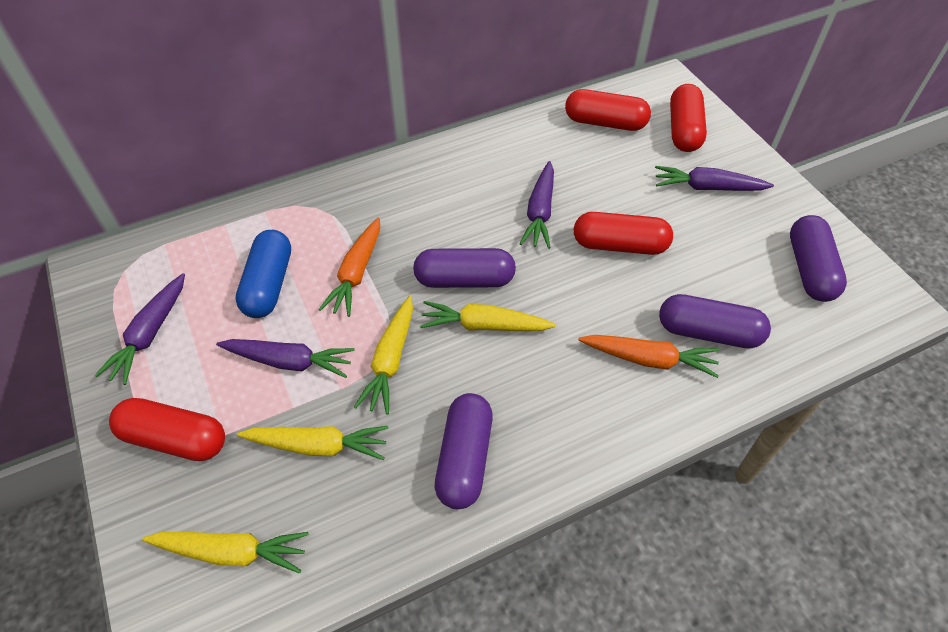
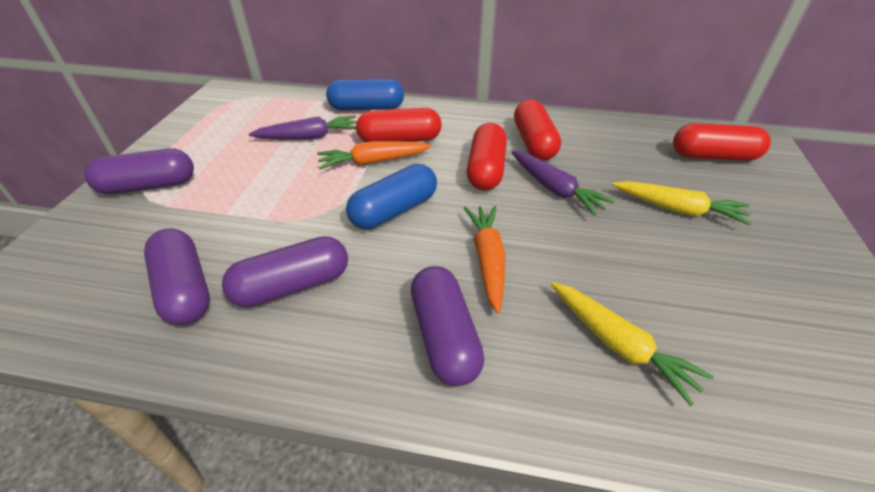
blue capsule: 1 -> 2
purple carrot: 4 -> 2
yellow carrot: 4 -> 2

